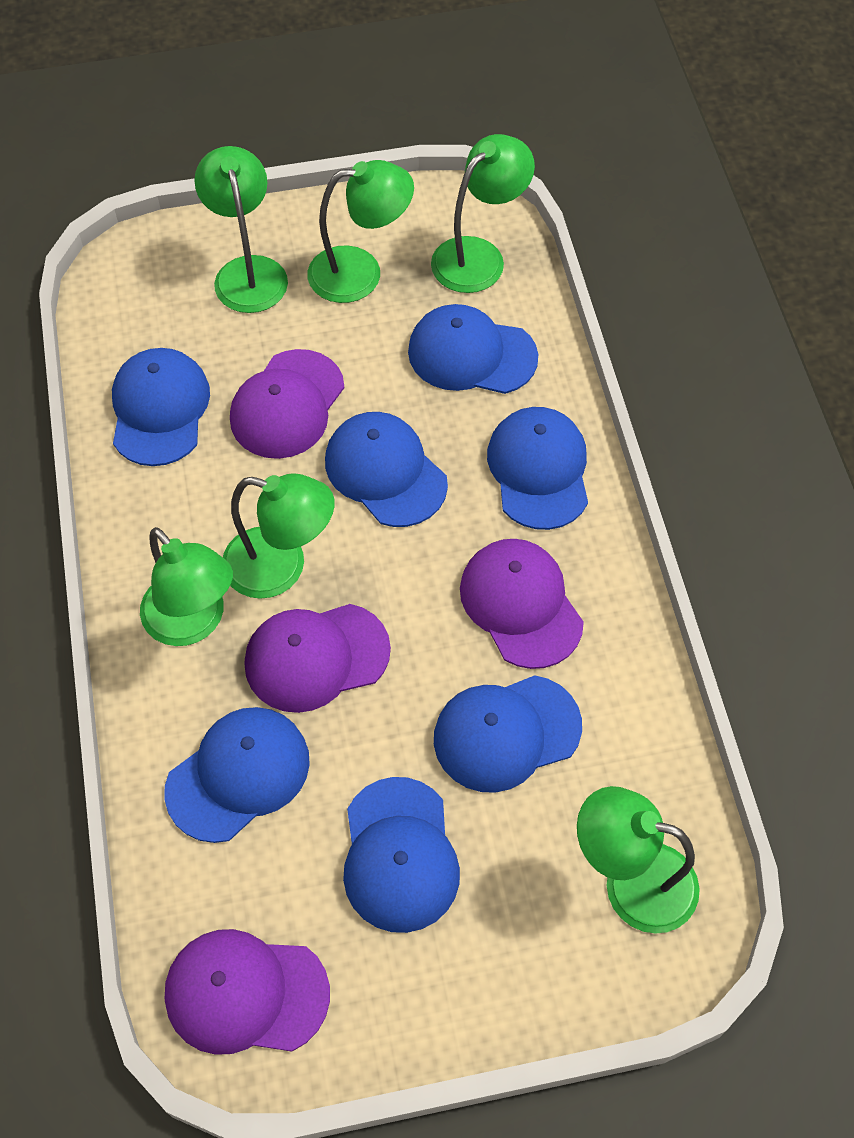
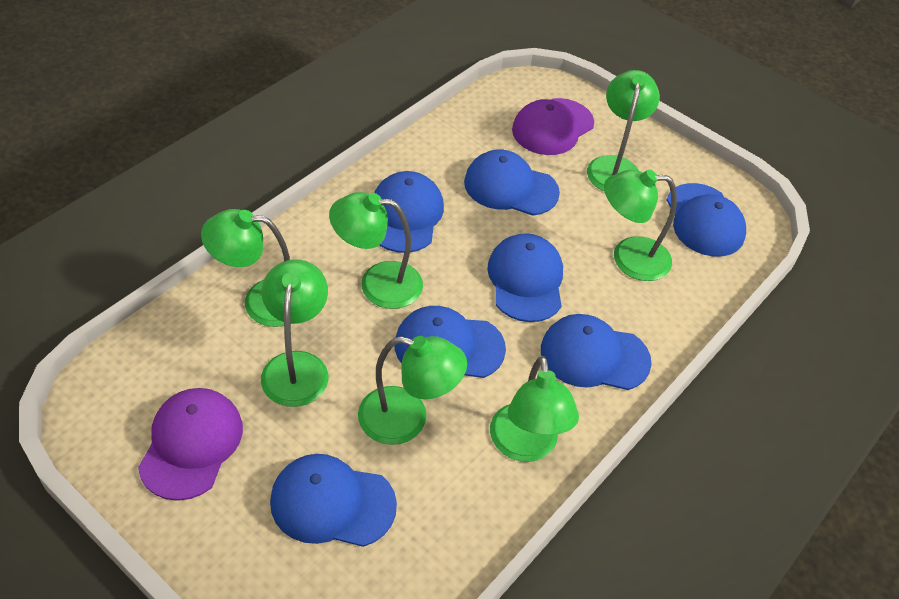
green lamp: 6 -> 7
purple cap: 4 -> 2

